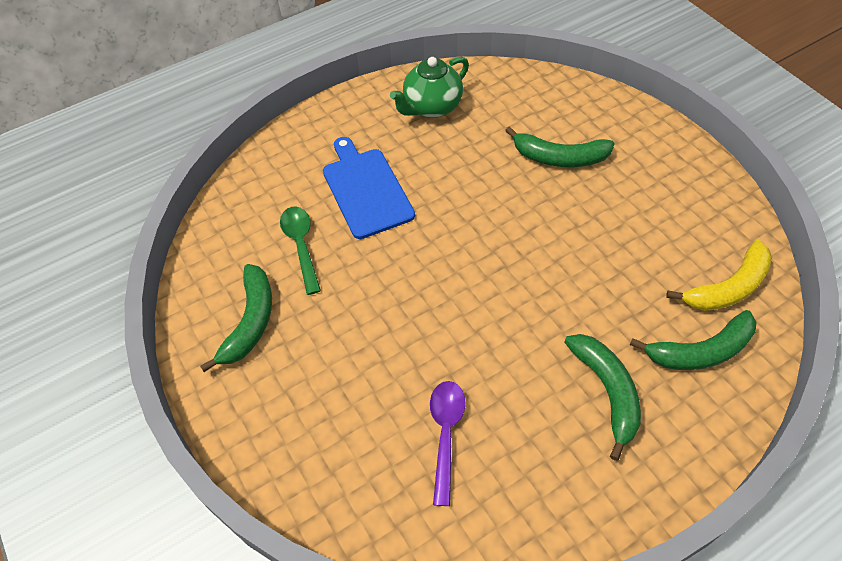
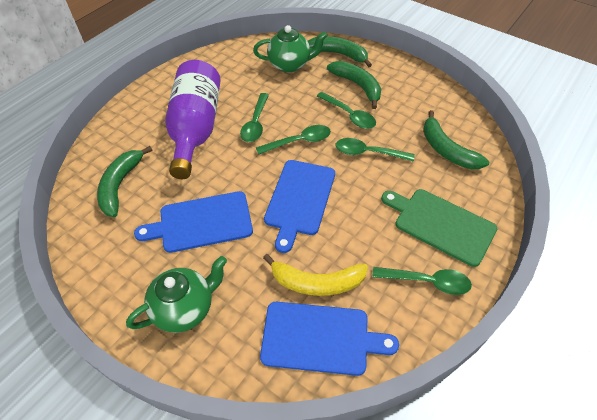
blue cutting board: 1 -> 3
green cutting board: 0 -> 1
green spoon: 1 -> 5
green teapot: 1 -> 2
purple bottle: 0 -> 1
purple spoon: 1 -> 0

